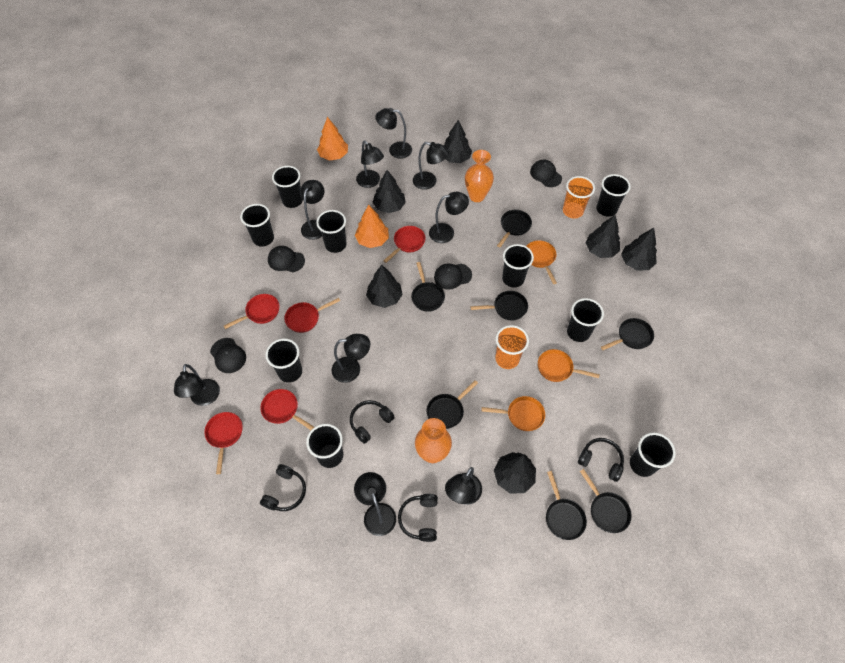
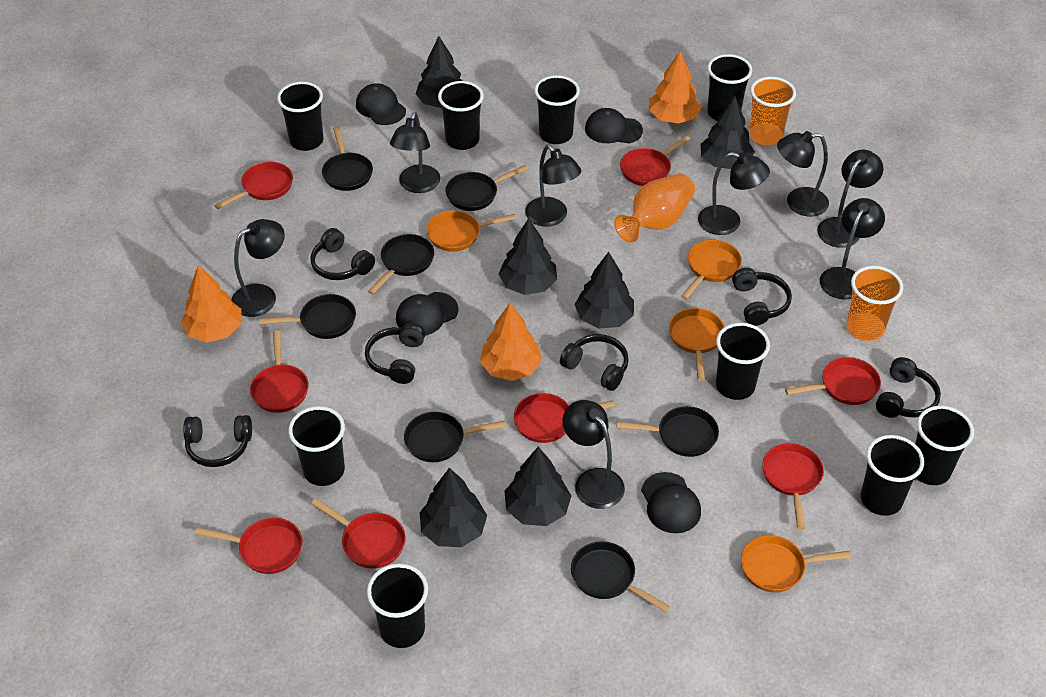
black headphones: 4 -> 6
black lamp: 9 -> 8
orange pan: 3 -> 4
orange tree: 2 -> 3
orange vase: 2 -> 1
red pan: 5 -> 8

